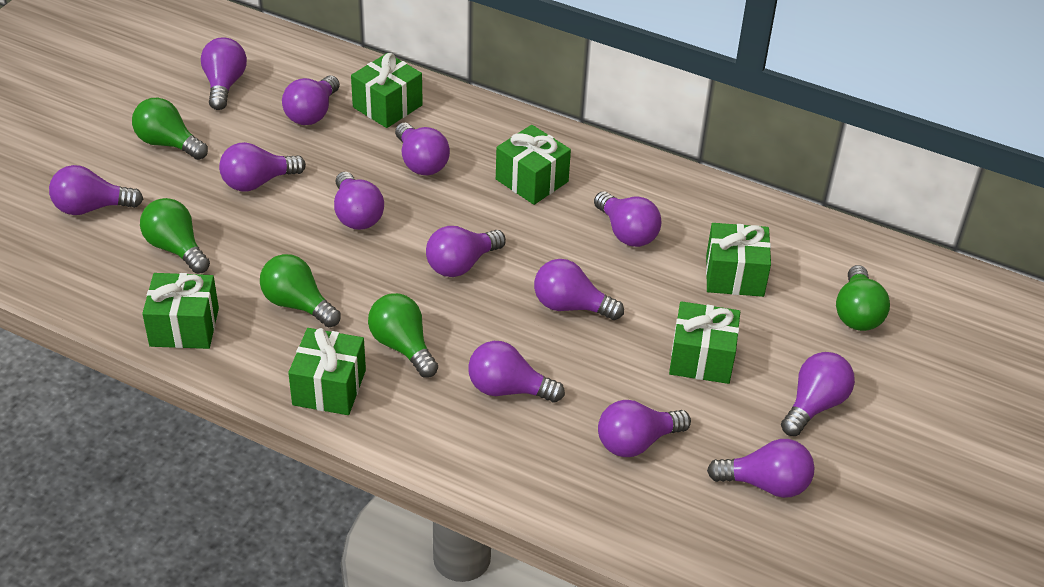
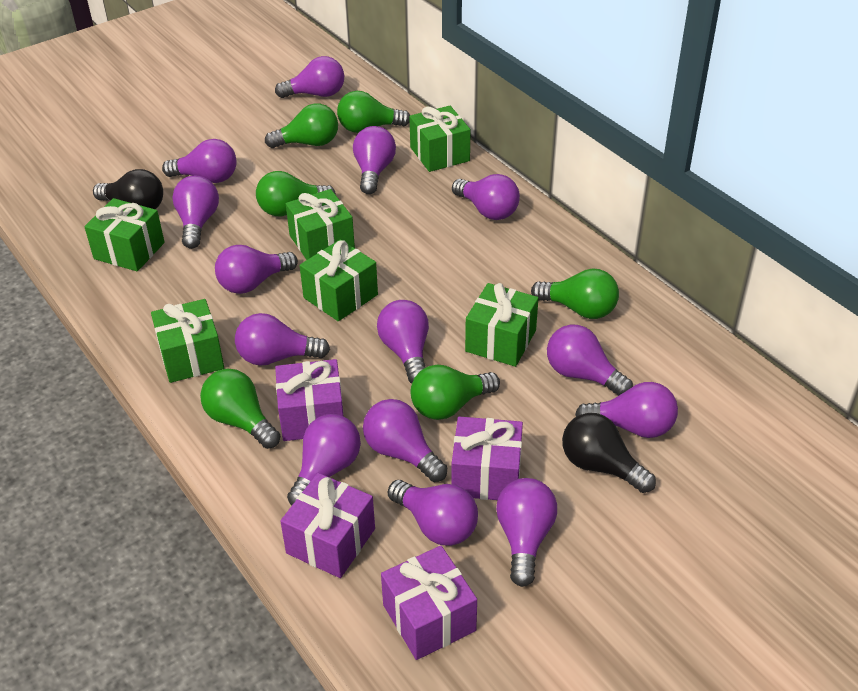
black light bulb: 0 -> 2
green light bulb: 5 -> 6
purple gift: 0 -> 4
purple light bulb: 13 -> 14

